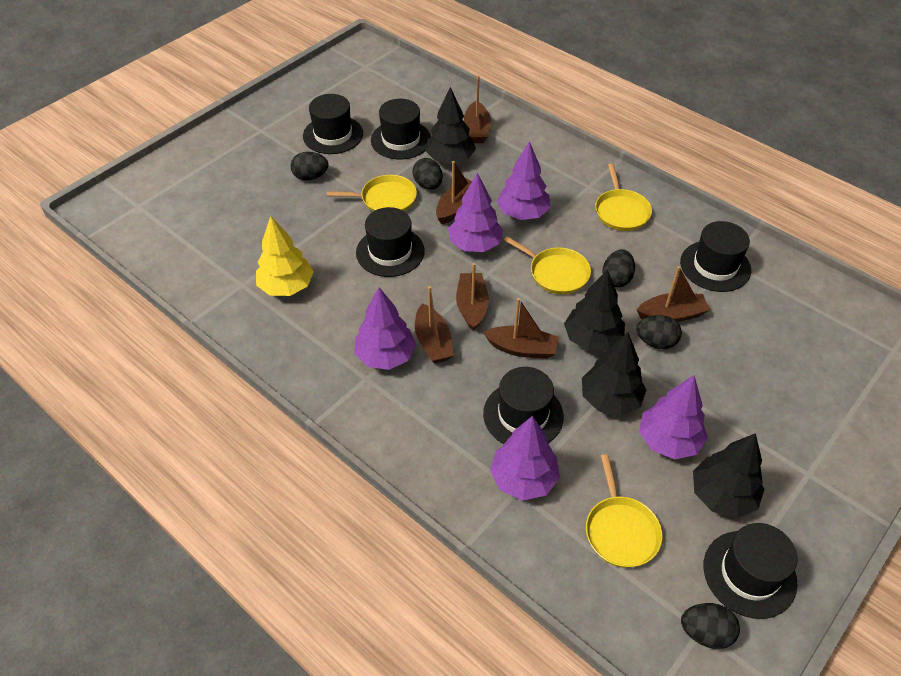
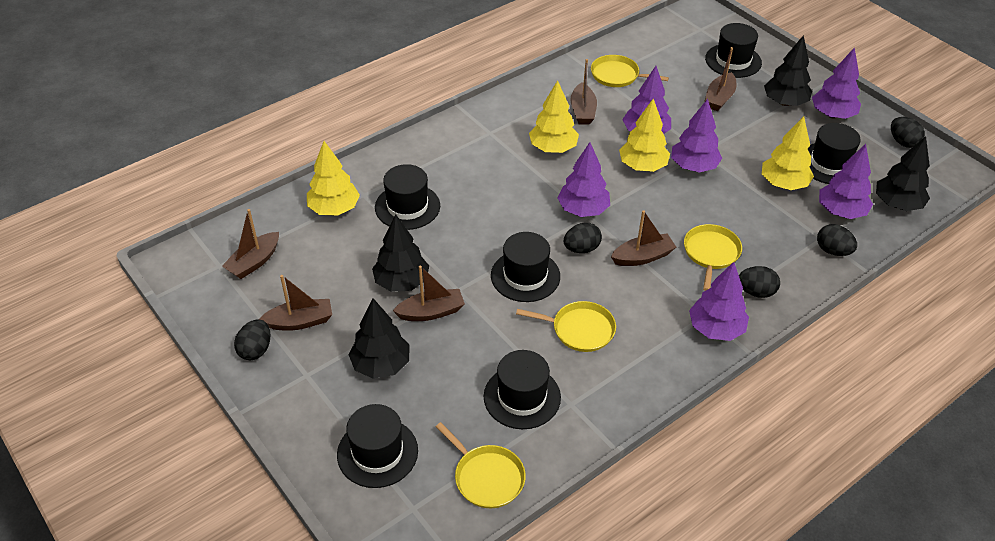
purple tree: 5 -> 6
yellow tree: 1 -> 4

